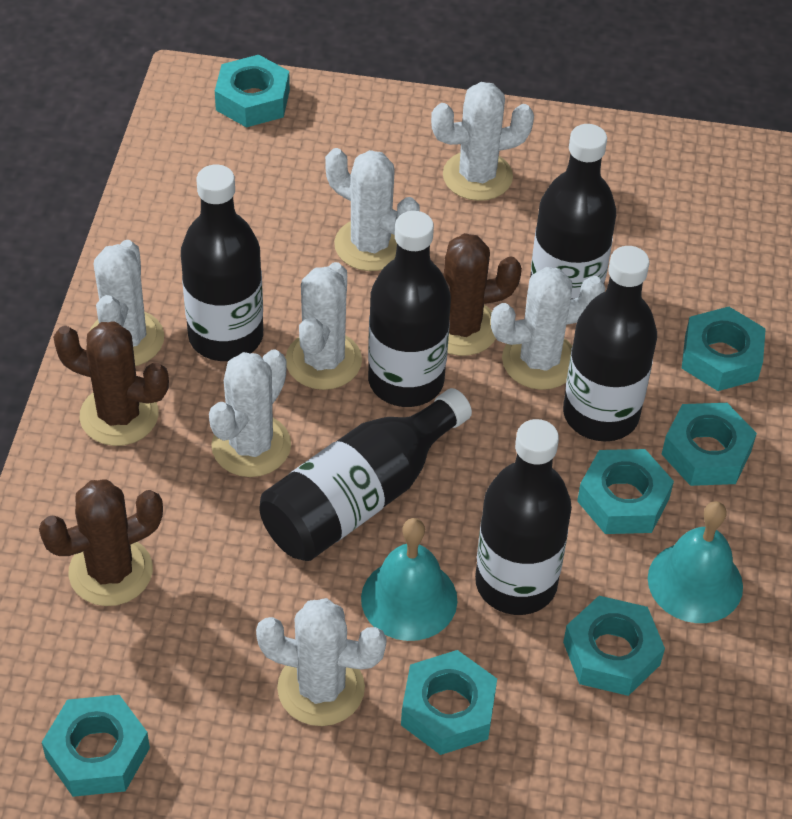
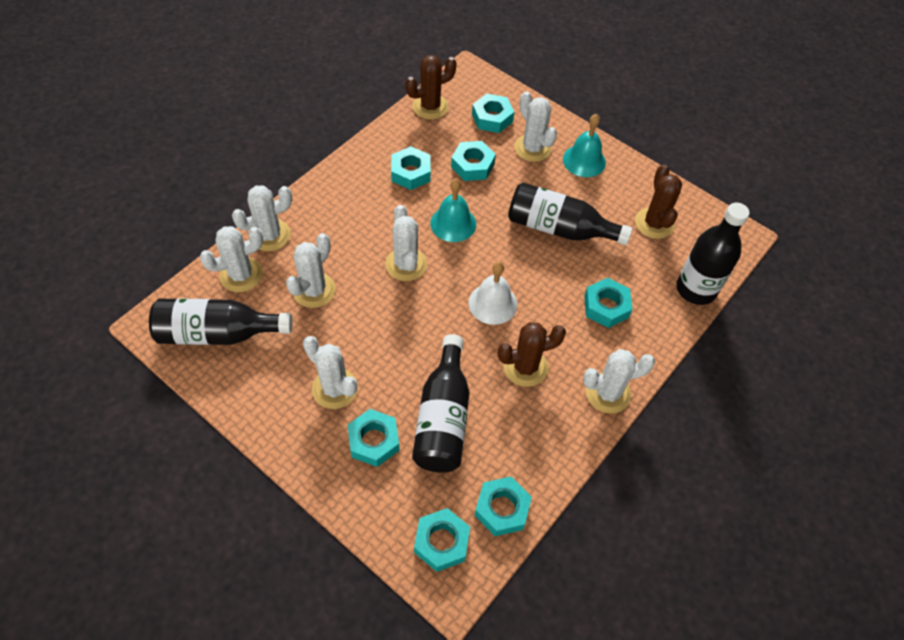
black bottle: 6 -> 4
white bell: 0 -> 1

